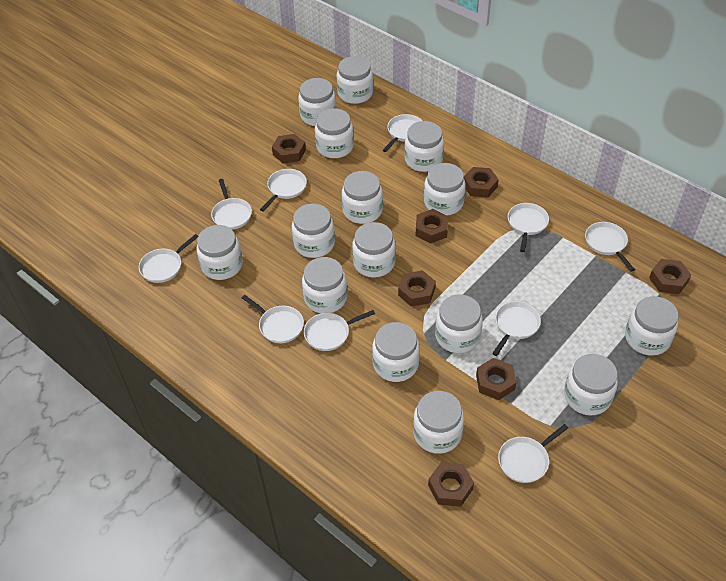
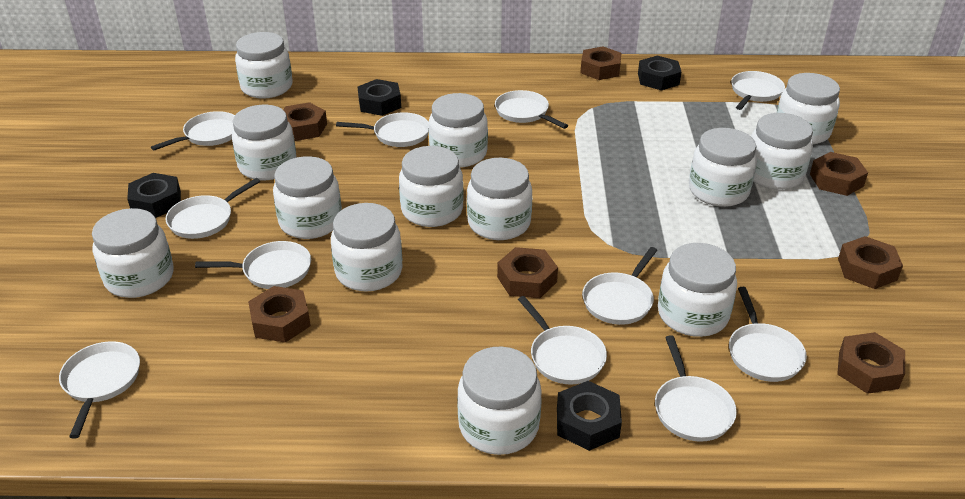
black nut: 0 -> 4
white jar: 15 -> 13
white pan: 10 -> 11

